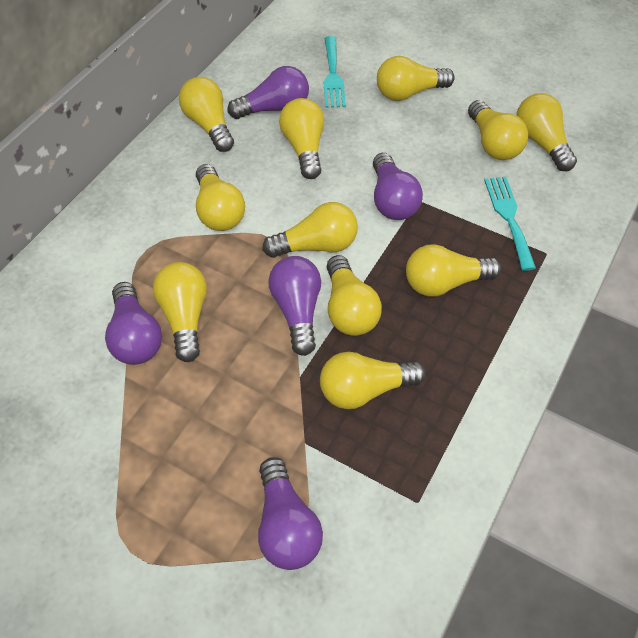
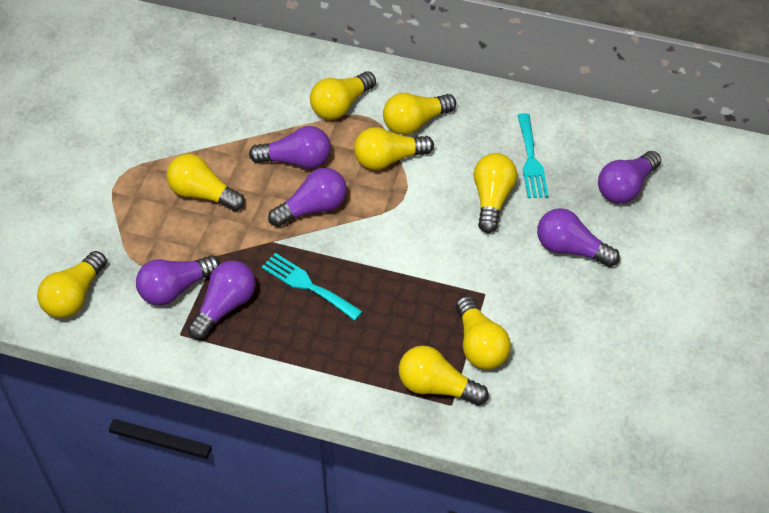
purple light bulb: 5 -> 6
yellow light bulb: 11 -> 8

